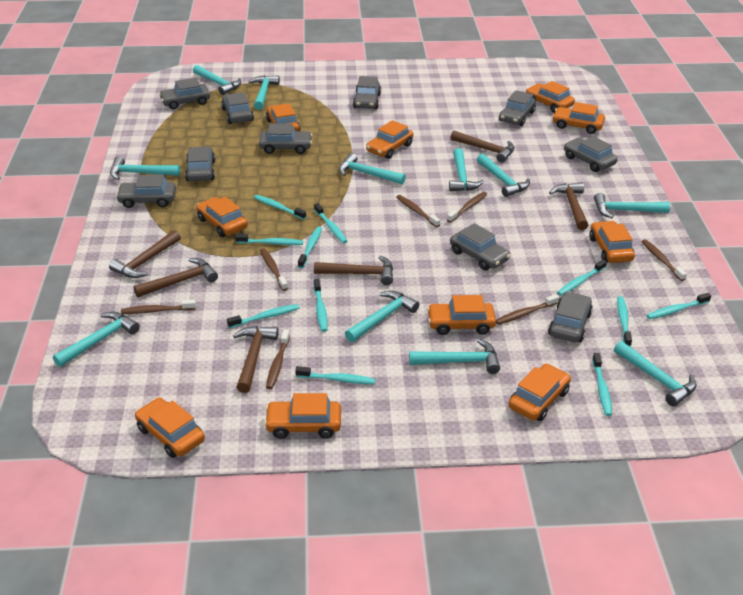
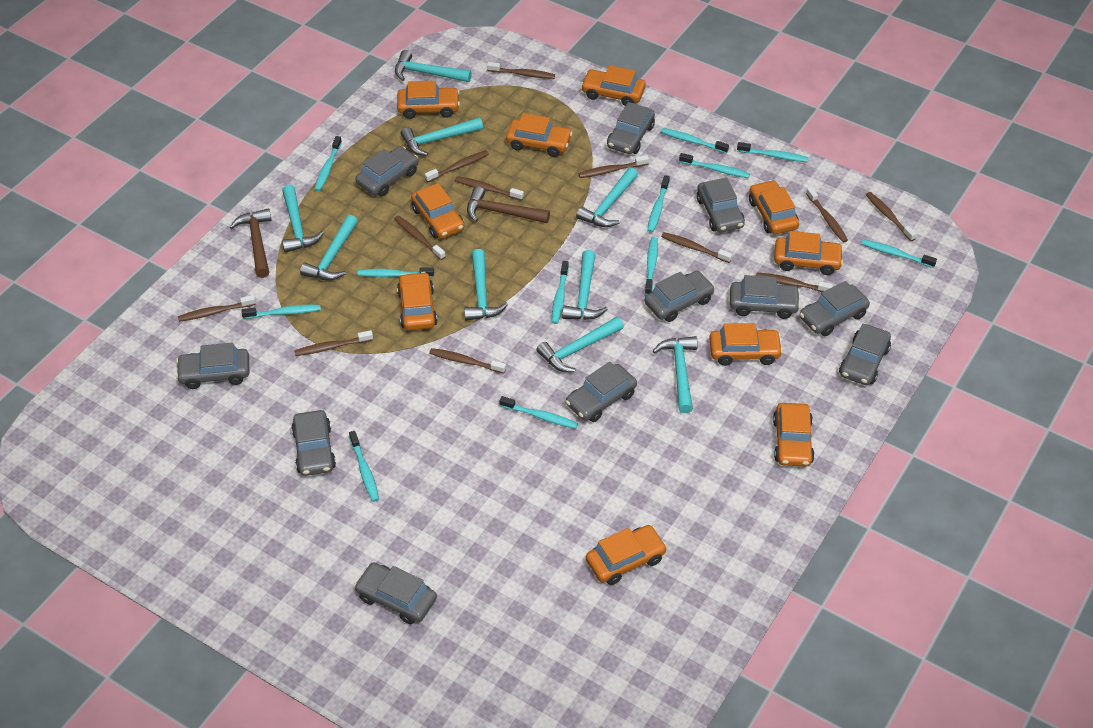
brown hammer: 6 -> 2
brown toothbrush: 7 -> 12
grey car: 10 -> 11
turquoise hammer: 11 -> 9
turquoise toothbrush: 11 -> 12

